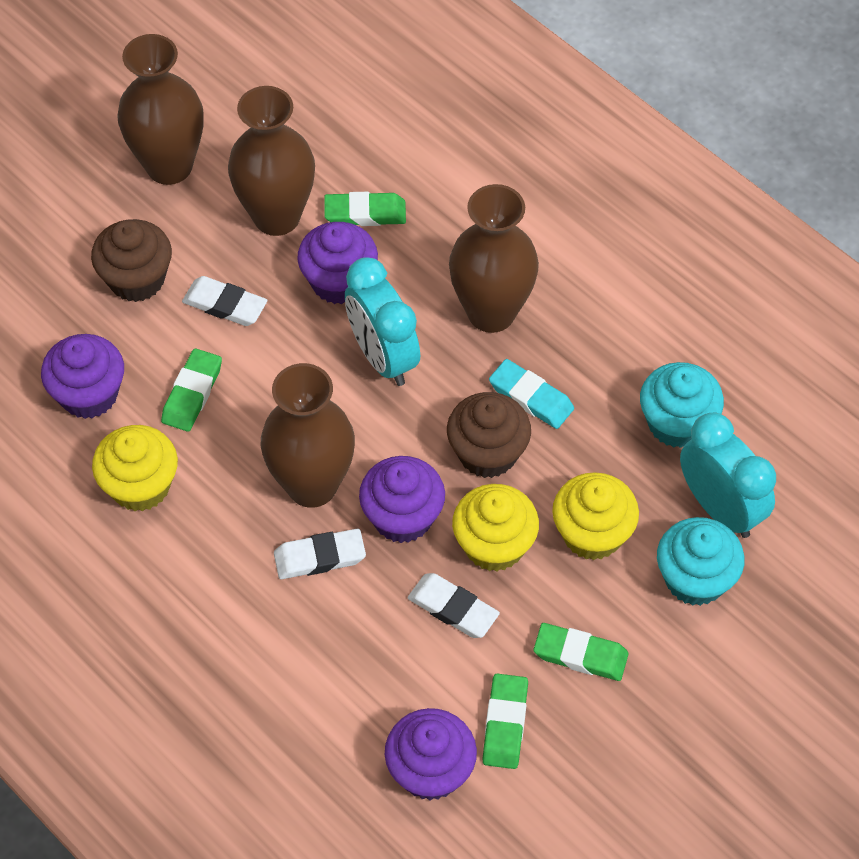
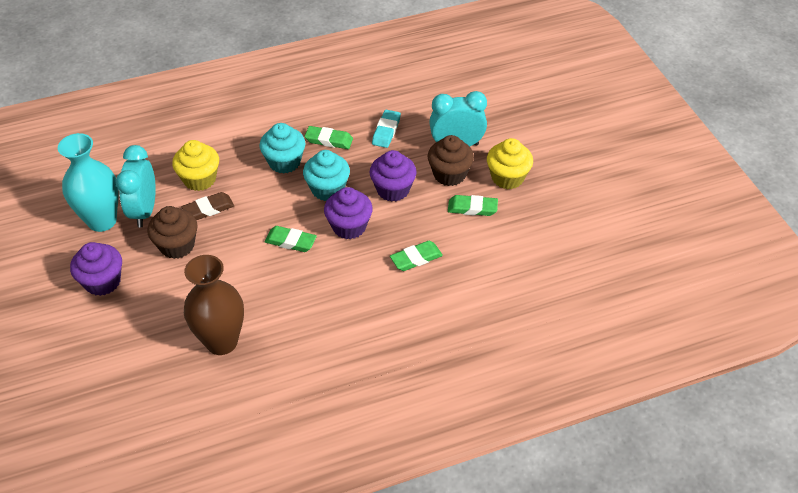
brown eraser: 0 -> 1
brown vase: 4 -> 1
purple cupcake: 4 -> 3
turquoise vase: 0 -> 1
white eraser: 3 -> 0
yellow cupcake: 3 -> 2

